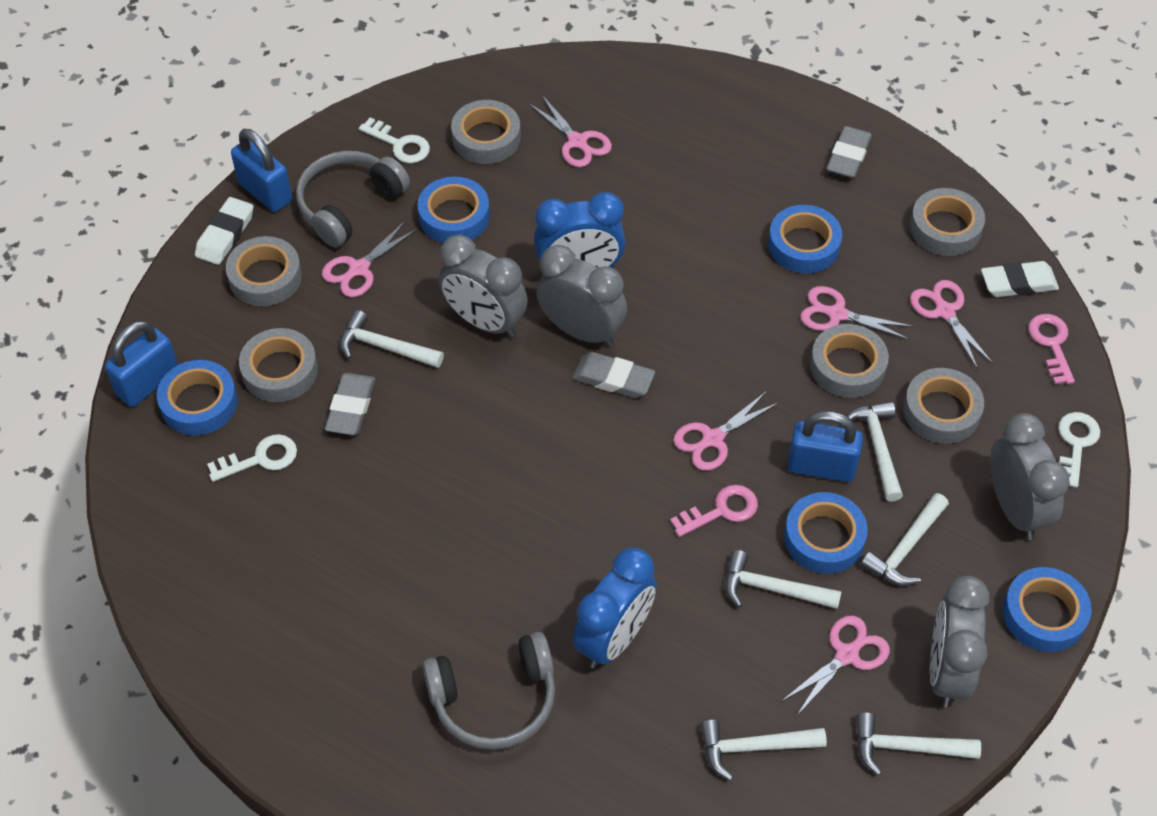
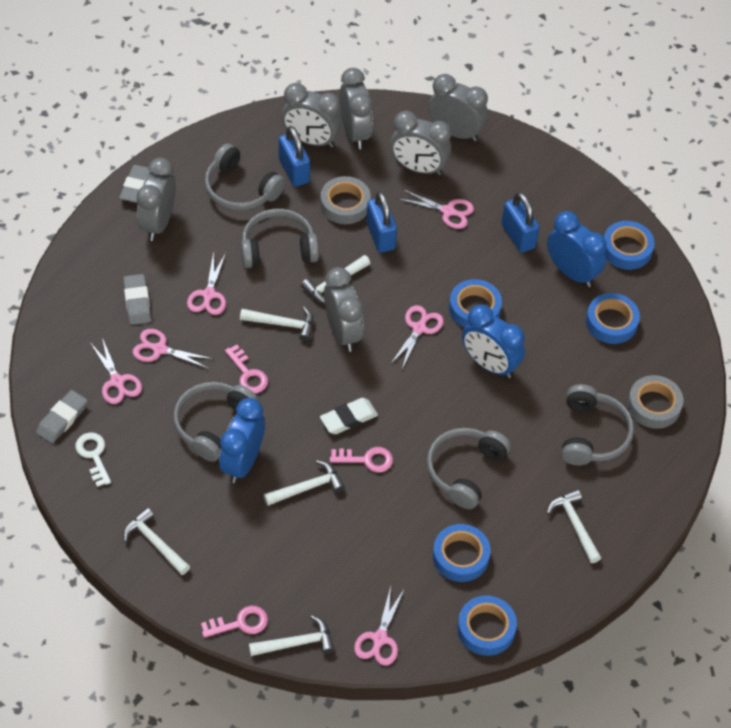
blue clock: 2 -> 3
grey clock: 4 -> 6
grey headphones: 2 -> 5
grey tape: 6 -> 2
pink key: 2 -> 3
white eraser: 2 -> 1
white key: 3 -> 1

